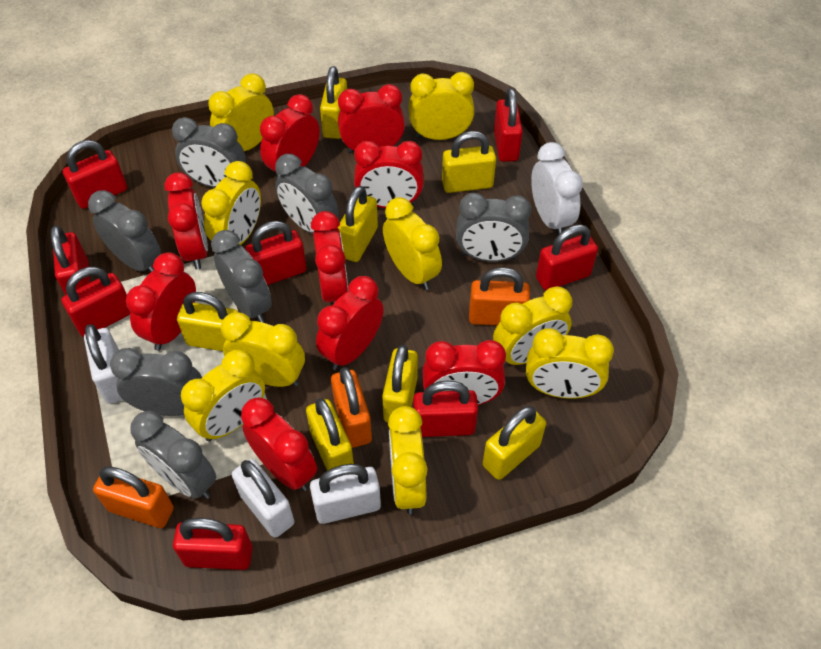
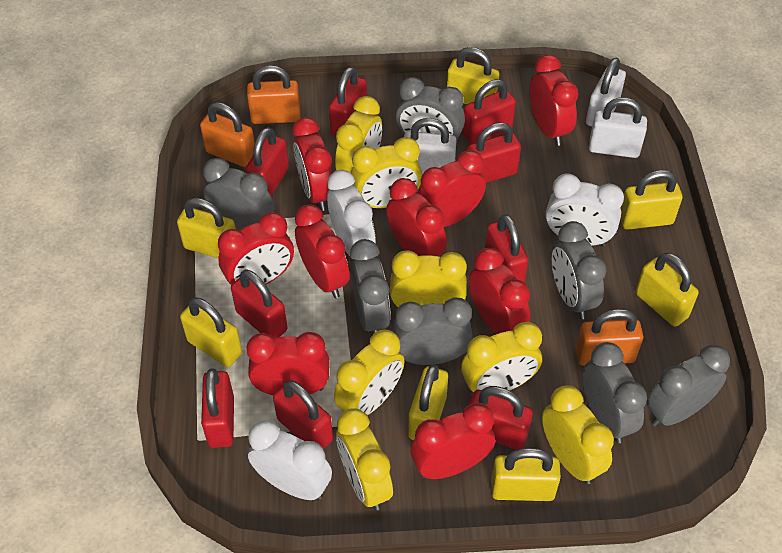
red padlock: 8 -> 9
white clock: 1 -> 3
yellow clock: 9 -> 7

